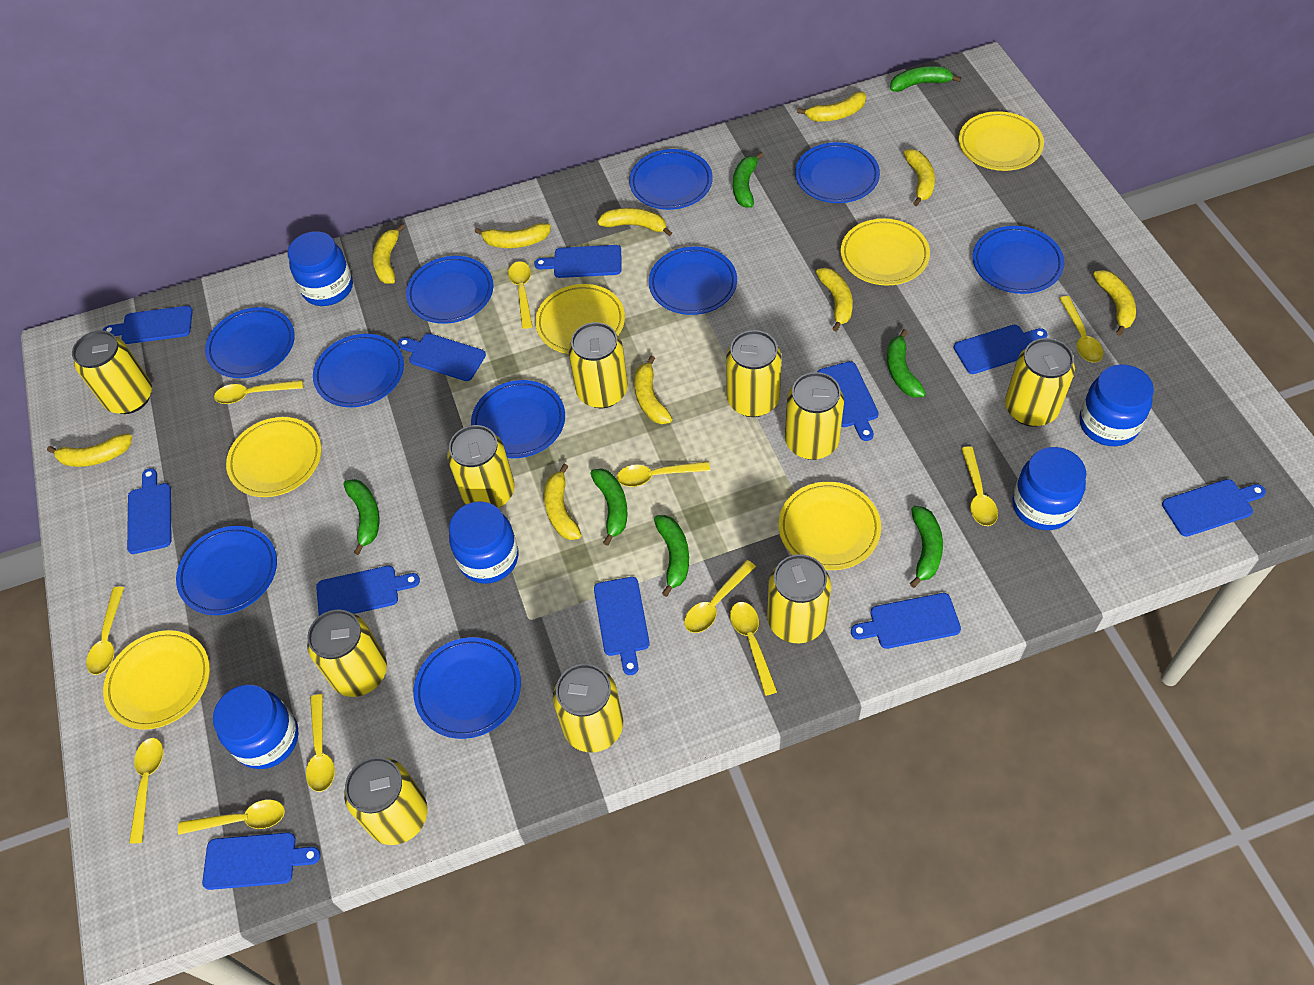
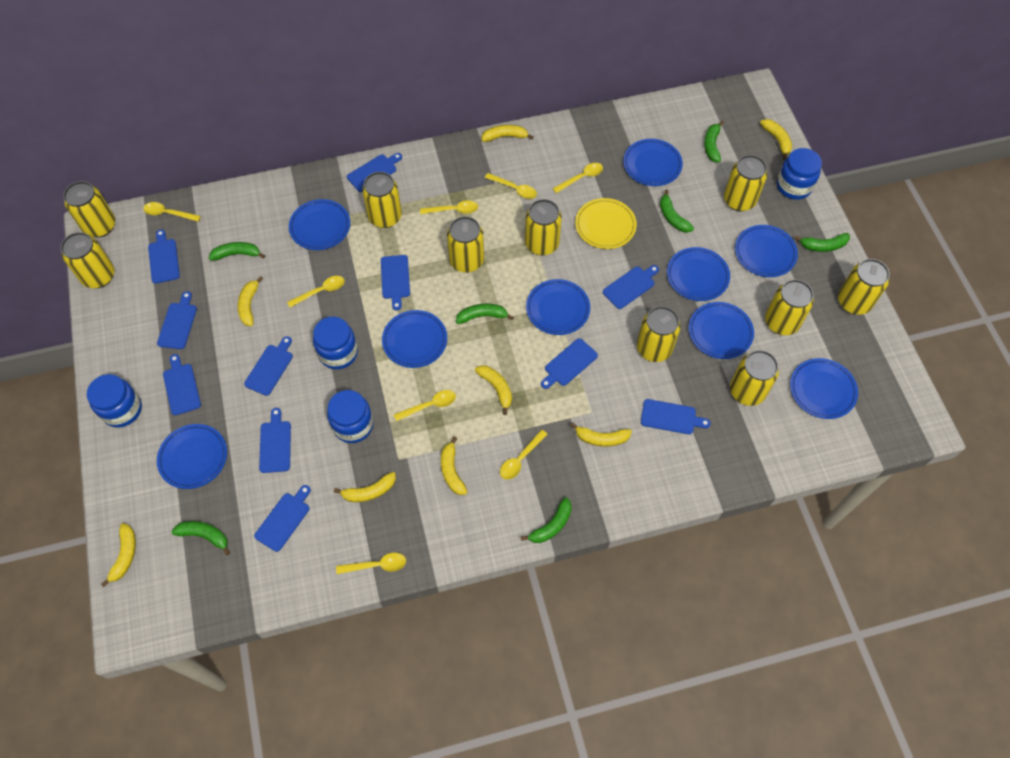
blue jar: 5 -> 4
blue plate: 10 -> 9
yellow banana: 10 -> 8
yellow plate: 6 -> 1
yellow spoon: 11 -> 8

